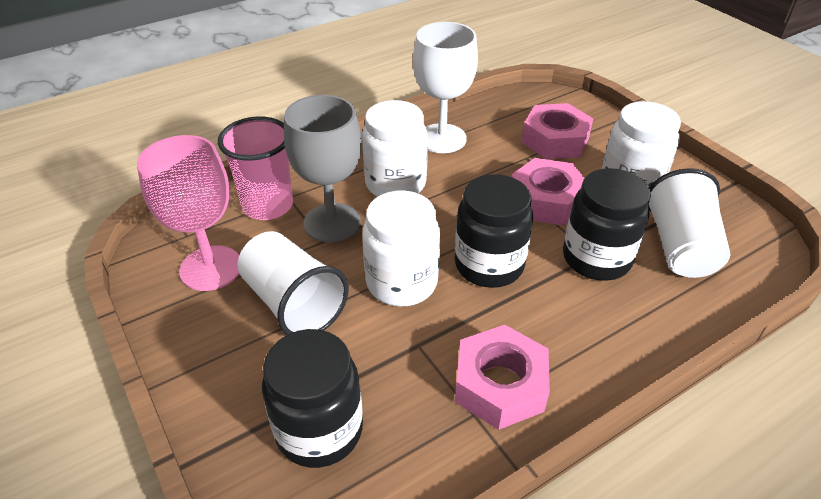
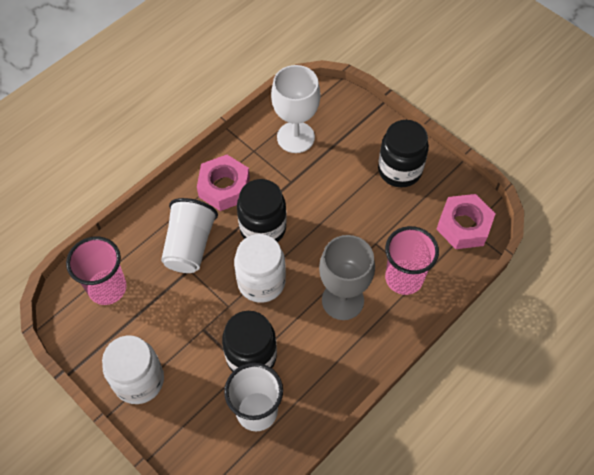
pink cup: 1 -> 2
pink goblet: 1 -> 0
pink nut: 3 -> 2
white jar: 3 -> 2

